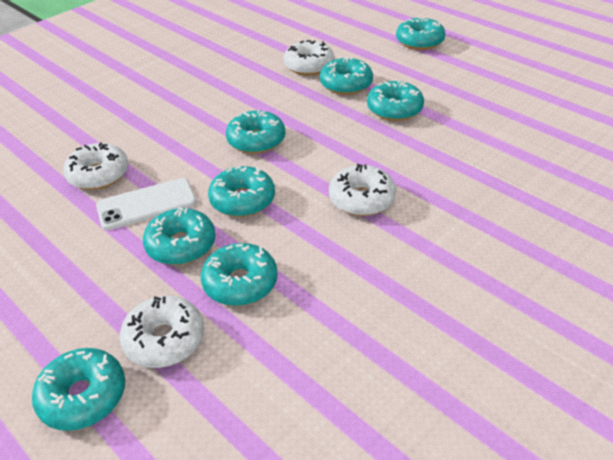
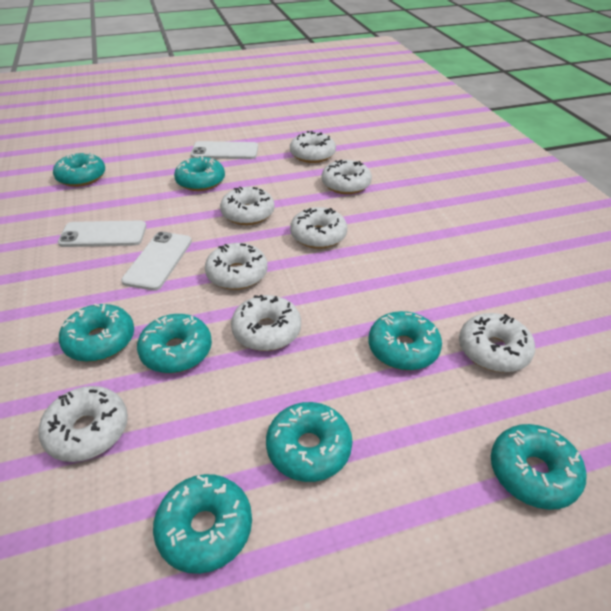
white donut: 4 -> 8
white phone: 1 -> 3

